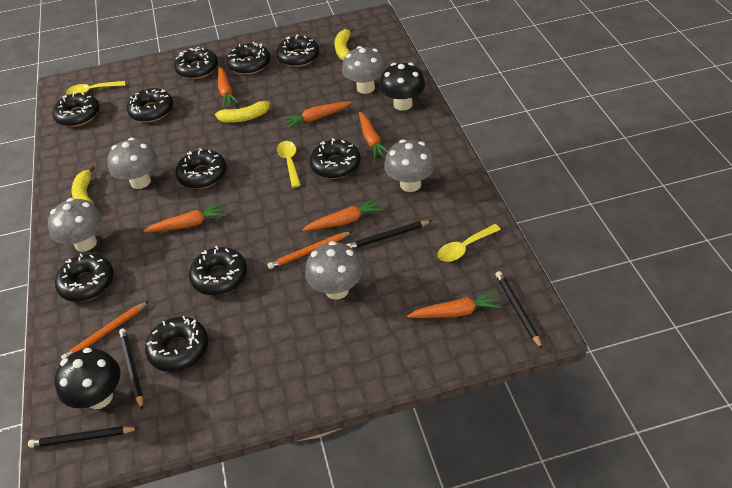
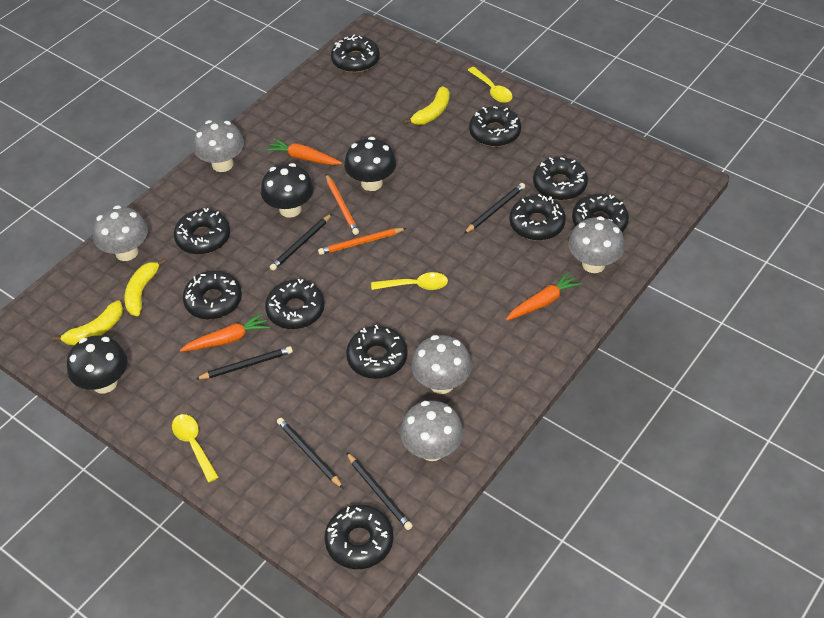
black mushroom: 2 -> 3
black pencil: 4 -> 5
orange carrot: 6 -> 3

